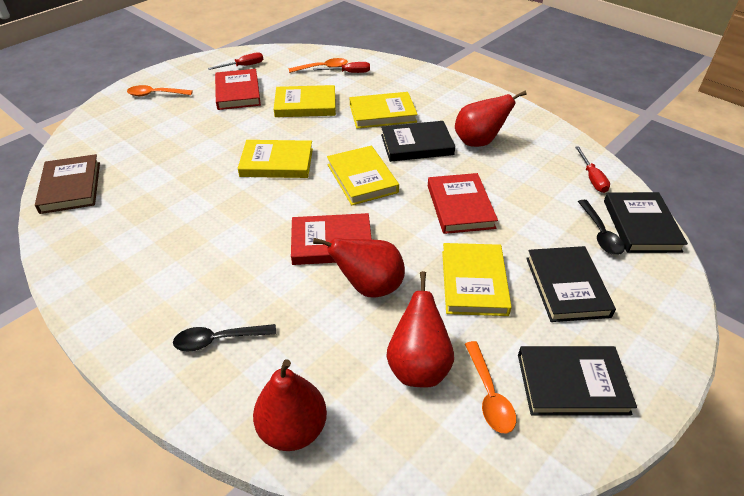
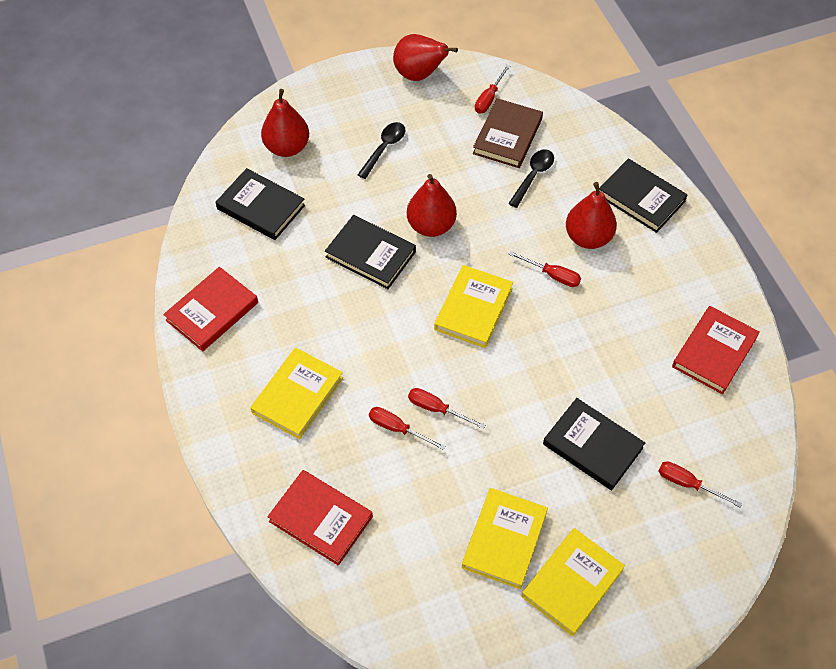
orange spoon: 3 -> 0
red screwdriver: 3 -> 5
yellow book: 5 -> 4

